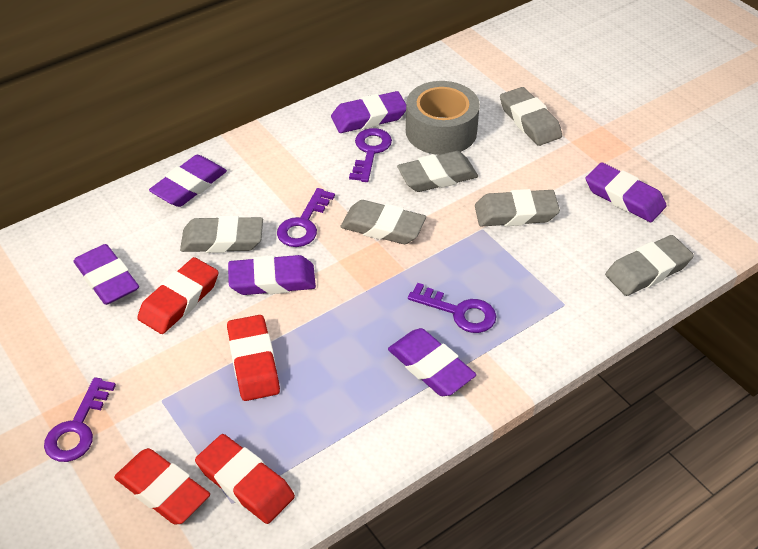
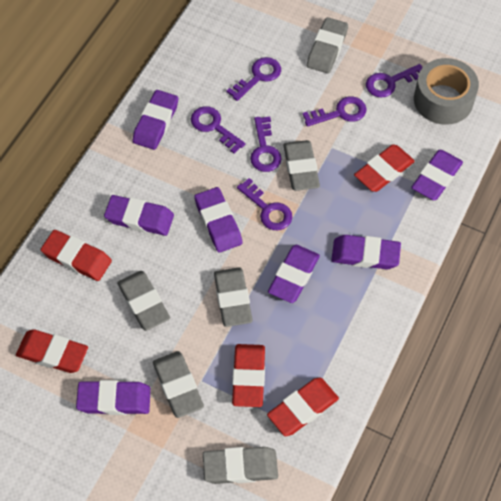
purple eraser: 6 -> 7
purple key: 4 -> 6
red eraser: 4 -> 5

